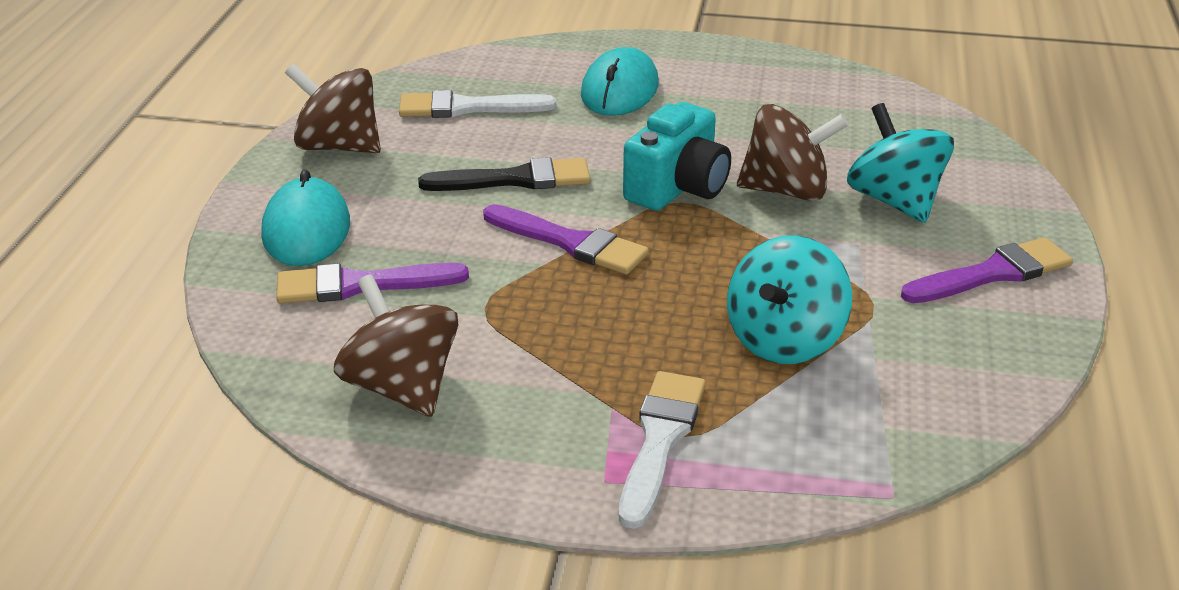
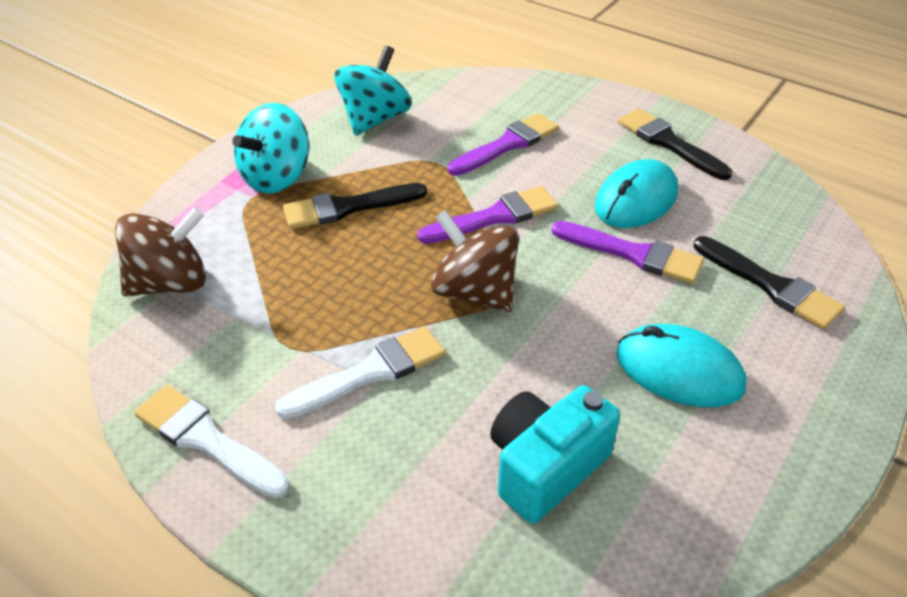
black brush: 1 -> 3
brown spinning top: 3 -> 2

